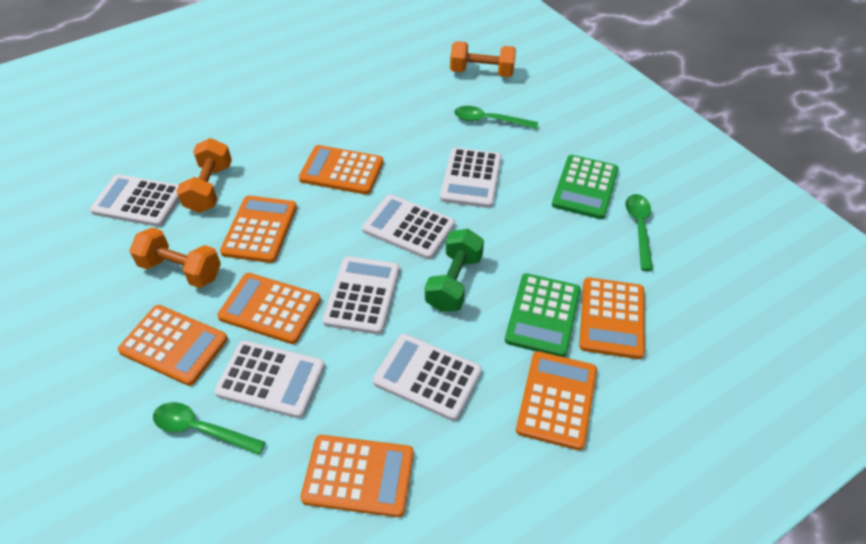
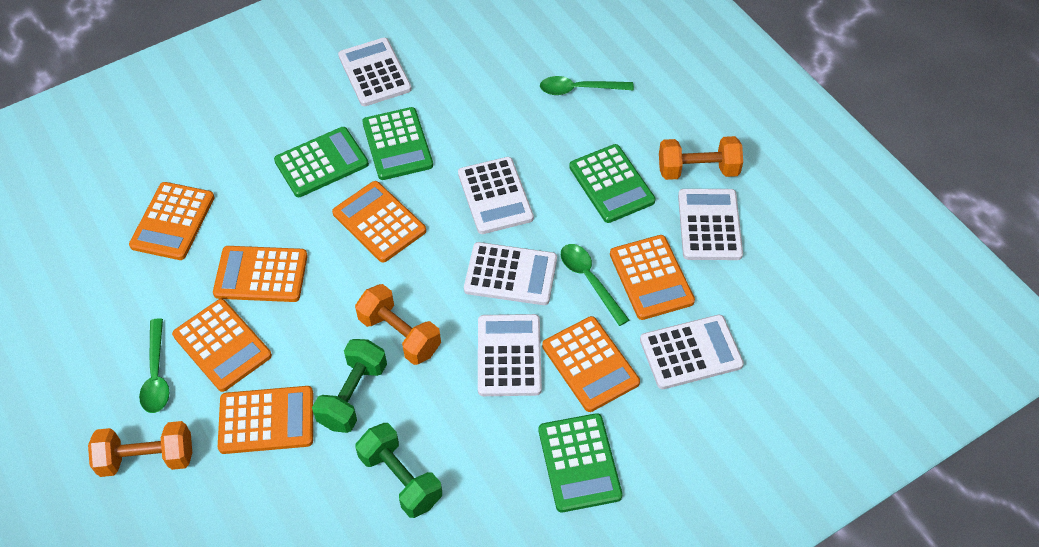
green calculator: 2 -> 4
green dumbbell: 1 -> 2

